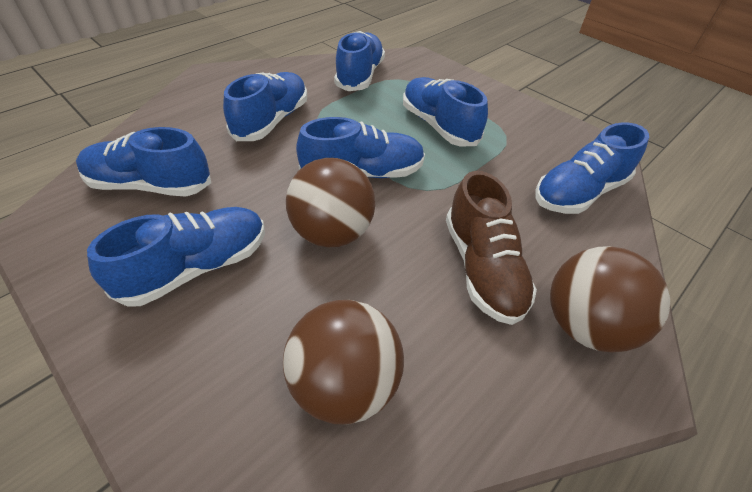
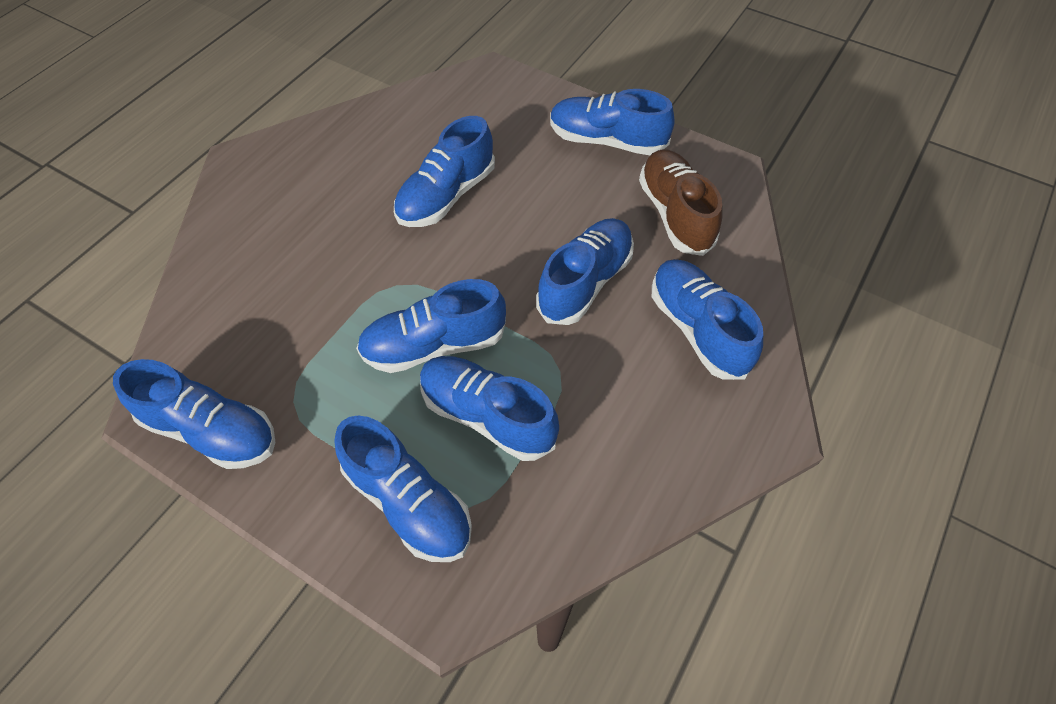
blue shoe: 7 -> 8
brown ball: 3 -> 0

